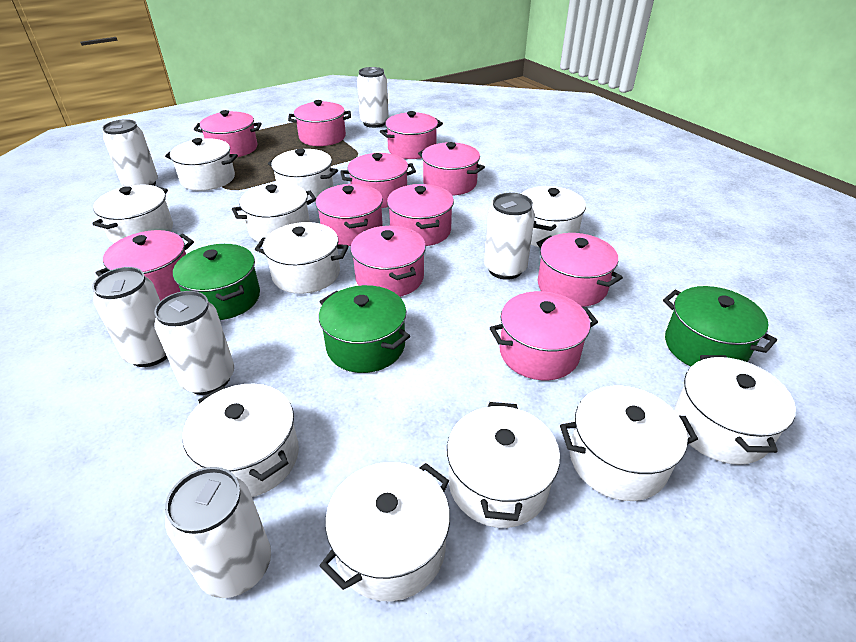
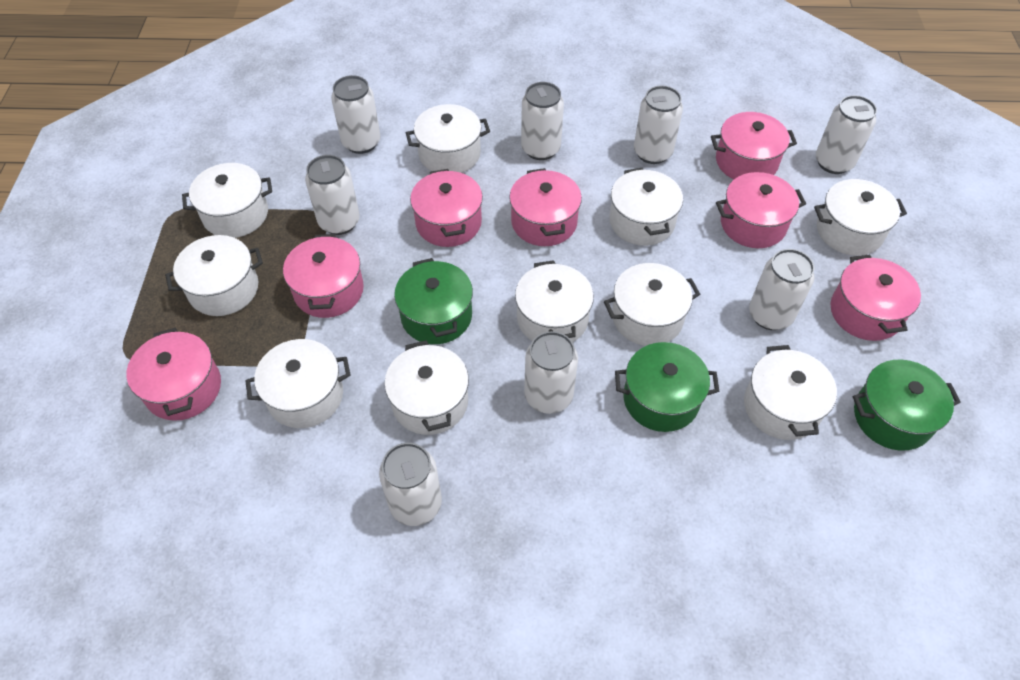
pink pot: 11 -> 7
white can: 6 -> 8
white pot: 11 -> 10

